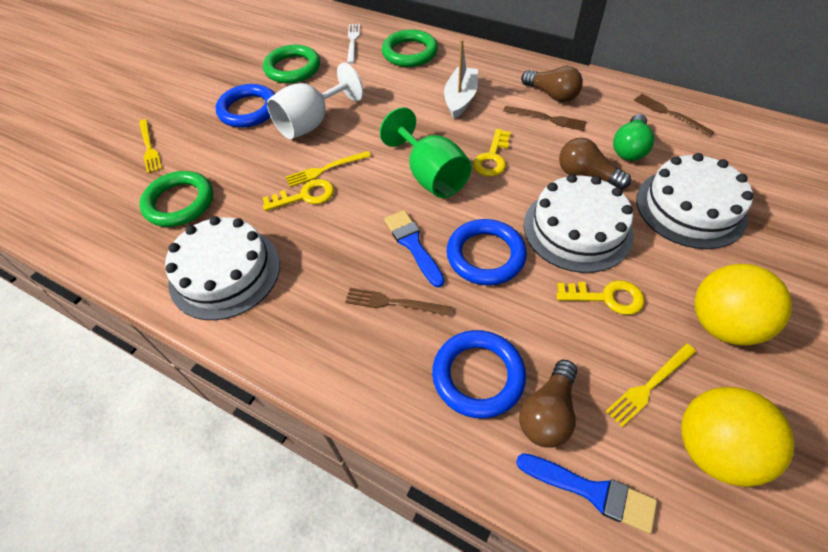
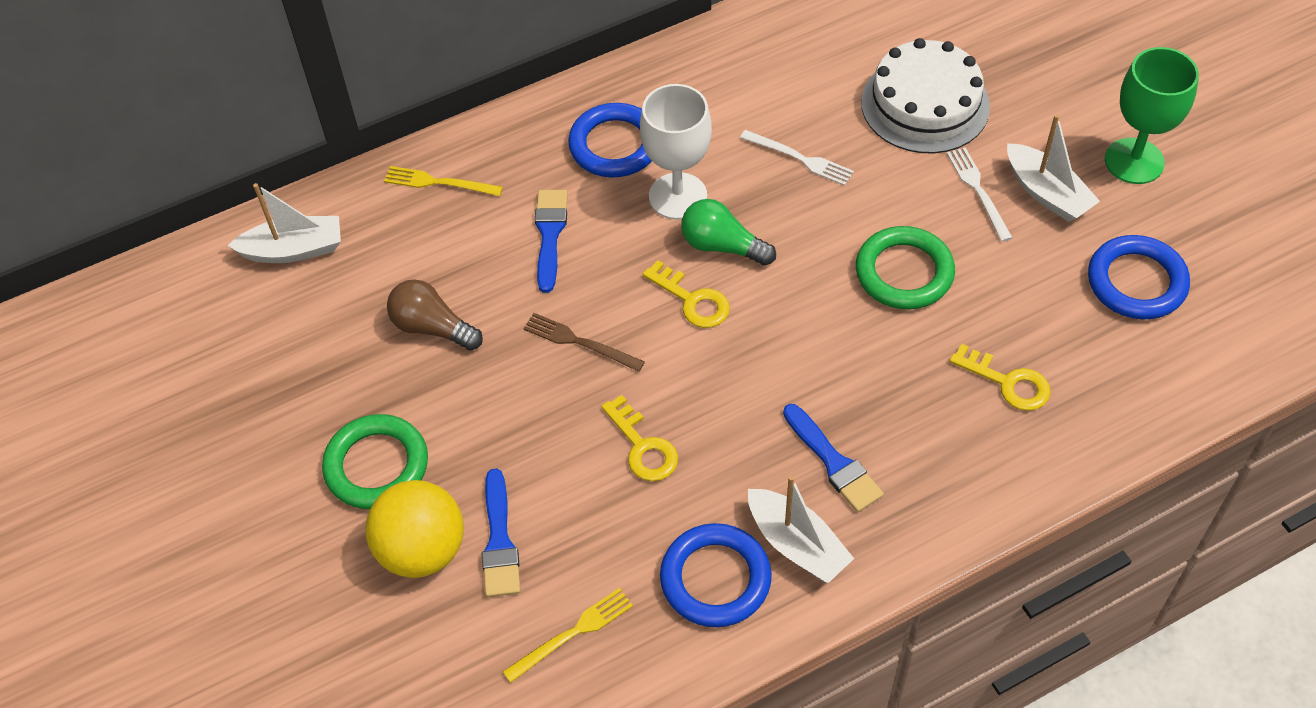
blue brush: 2 -> 3
brown fork: 3 -> 1
brown light bulb: 3 -> 1
green ring: 3 -> 2
white boat: 1 -> 3
white cake: 3 -> 1
white fork: 1 -> 2
yellow ball: 2 -> 1
yellow fork: 3 -> 2

